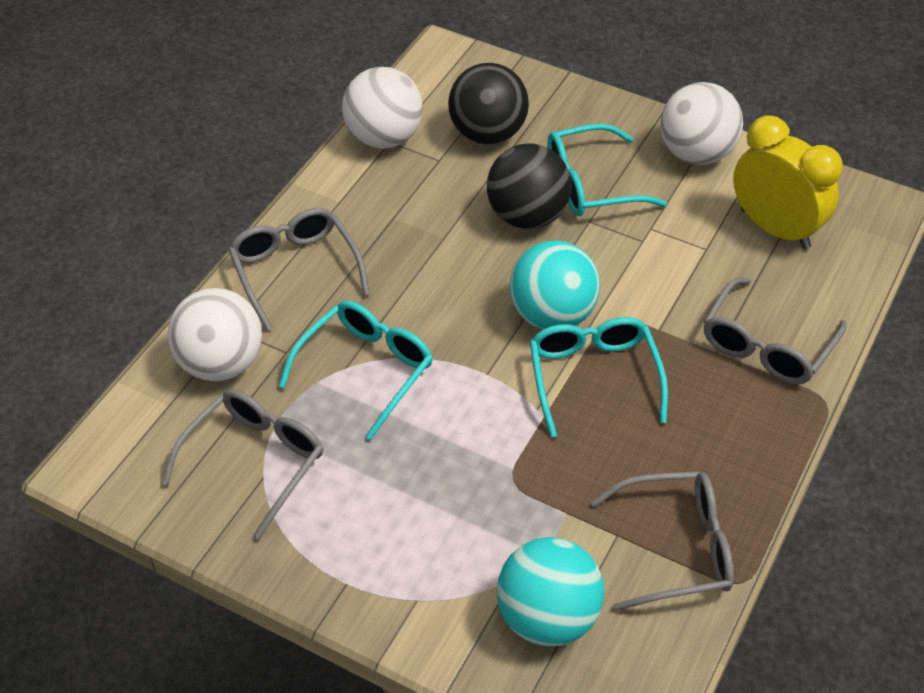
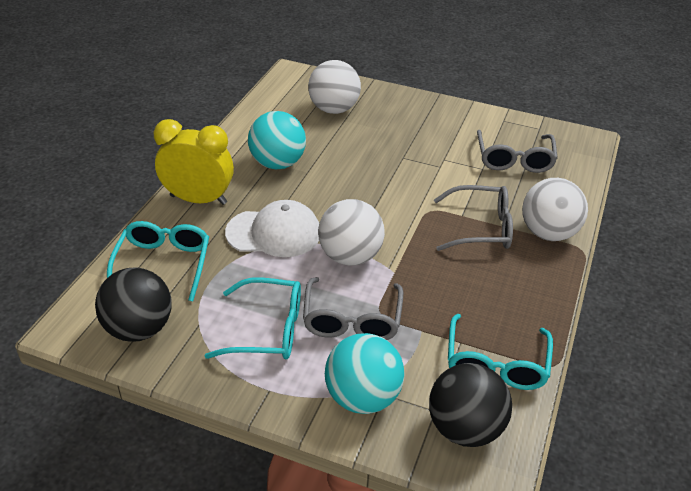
grey glasses: 4 -> 3
white cap: 0 -> 1

